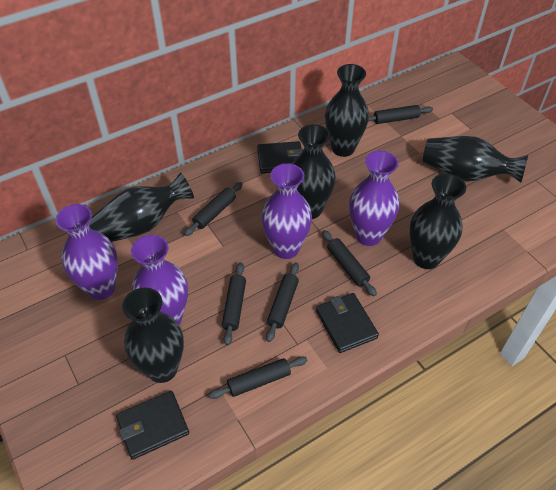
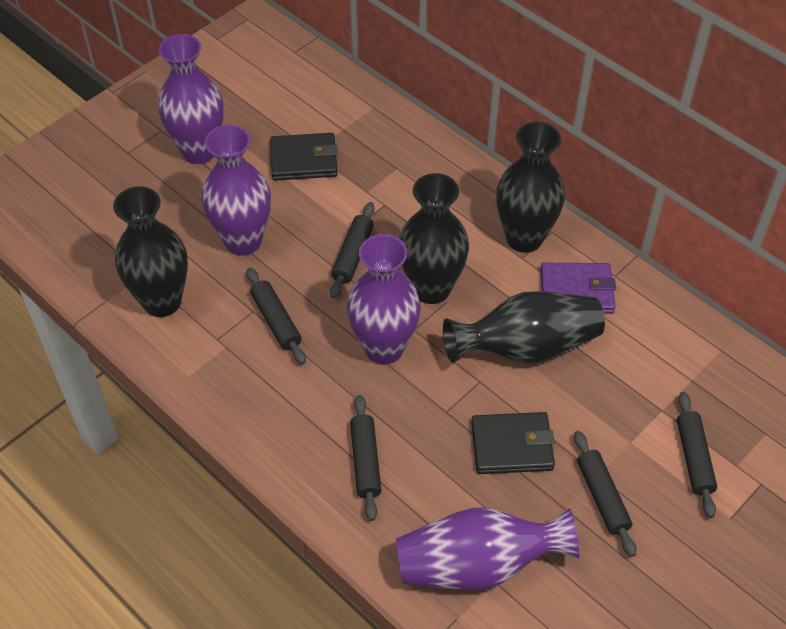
black rolling pin: 6 -> 5
black vase: 6 -> 4
black wallet: 3 -> 2
purple wallet: 0 -> 1

